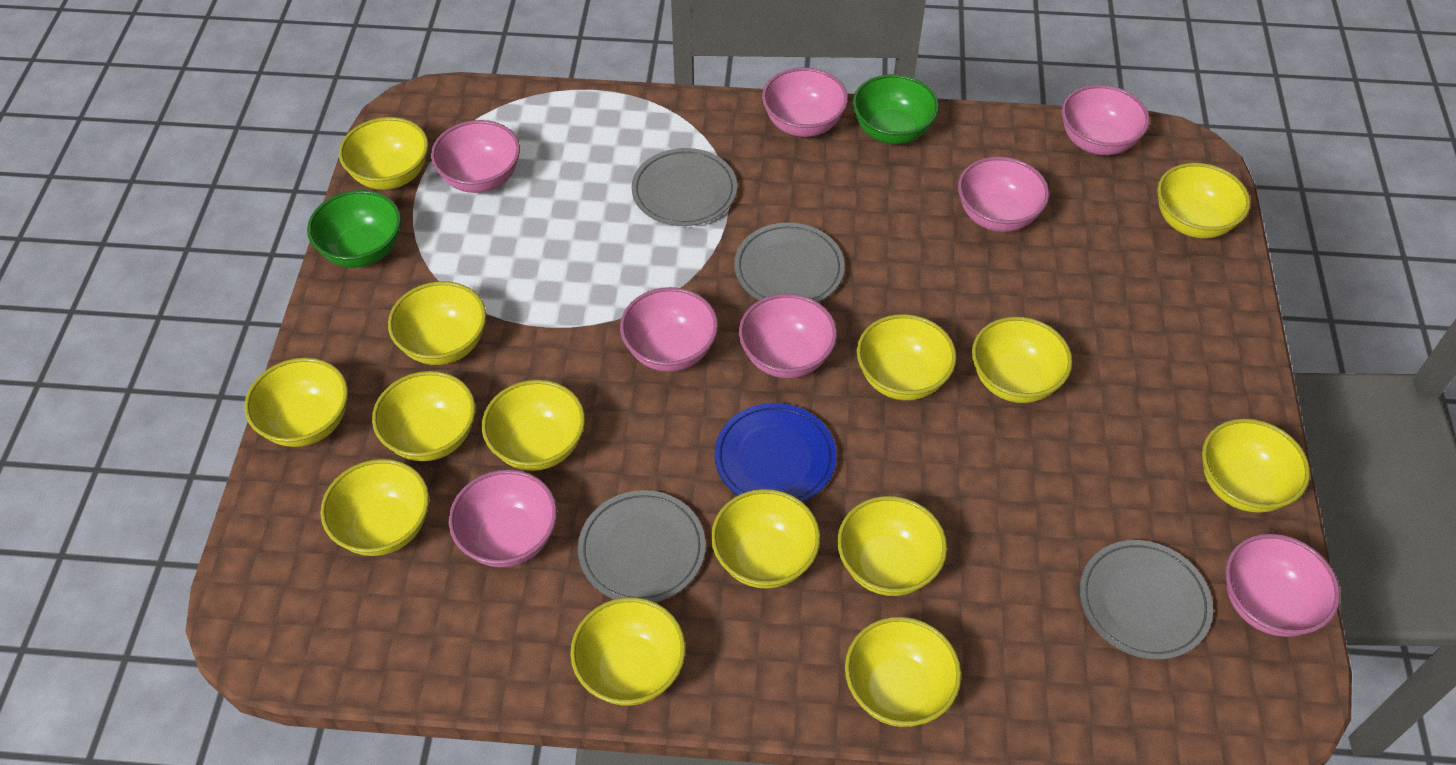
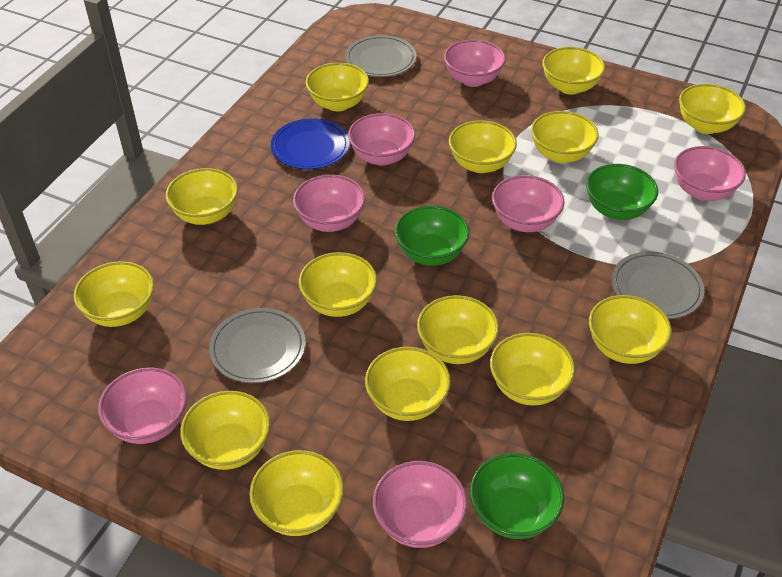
green bowl: 2 -> 3
grey plate: 4 -> 3
pink bowl: 8 -> 7

